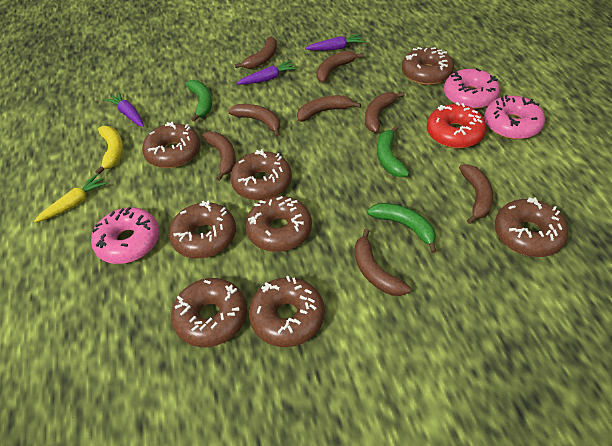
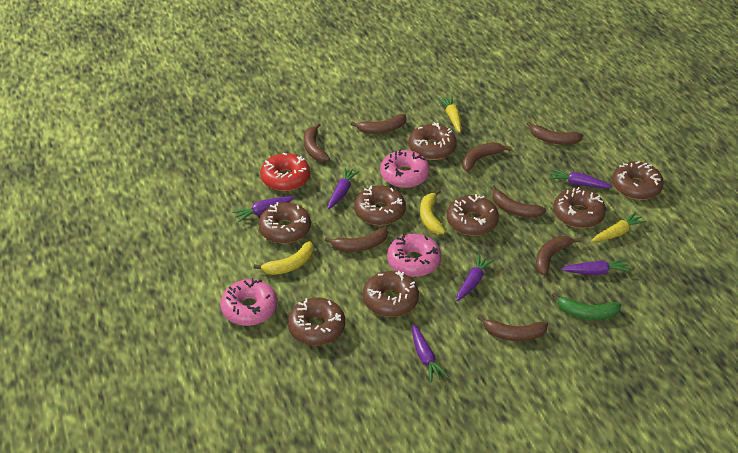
green banana: 3 -> 1
purple carrot: 3 -> 6
yellow banana: 1 -> 2
yellow carrot: 1 -> 2

